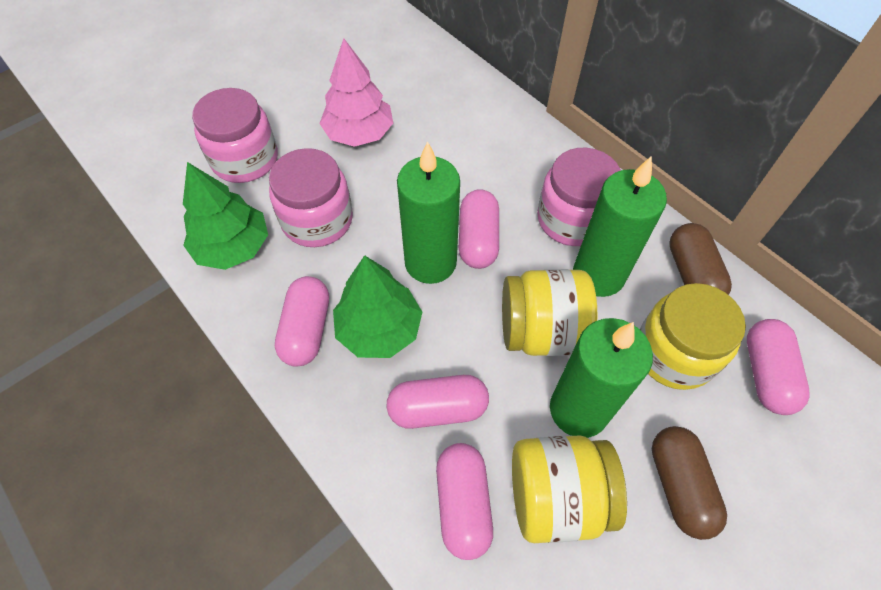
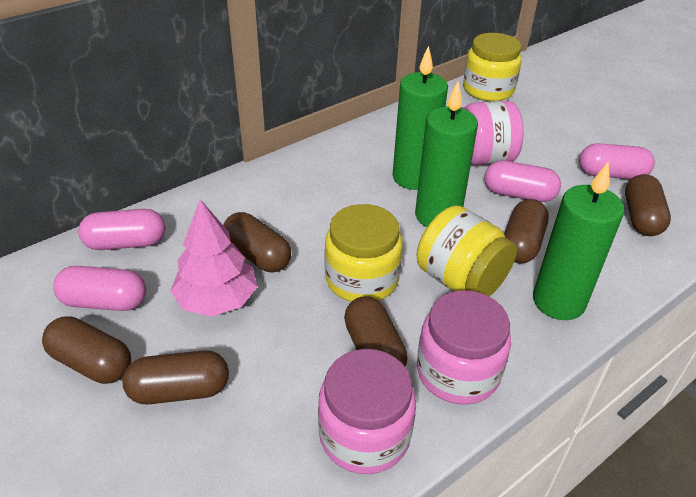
brown capsule: 2 -> 6
green tree: 2 -> 0
pink capsule: 5 -> 4

